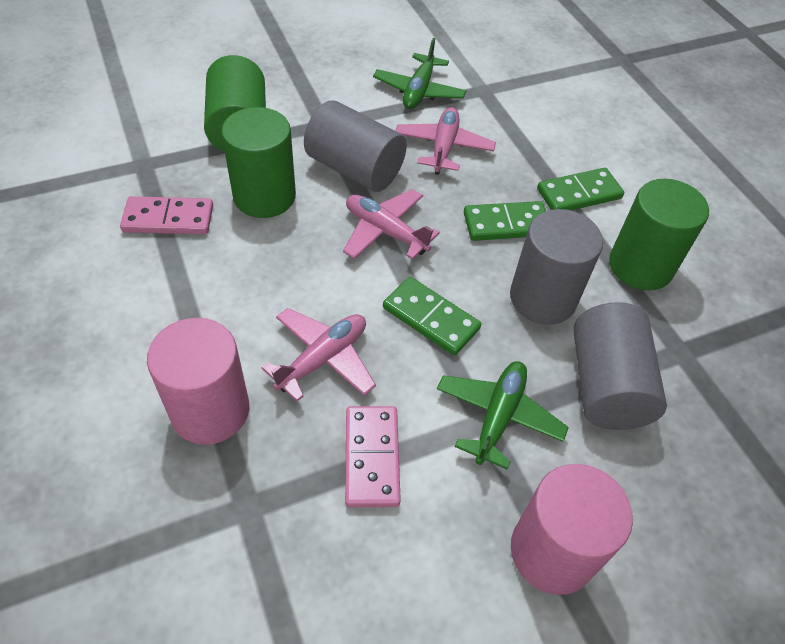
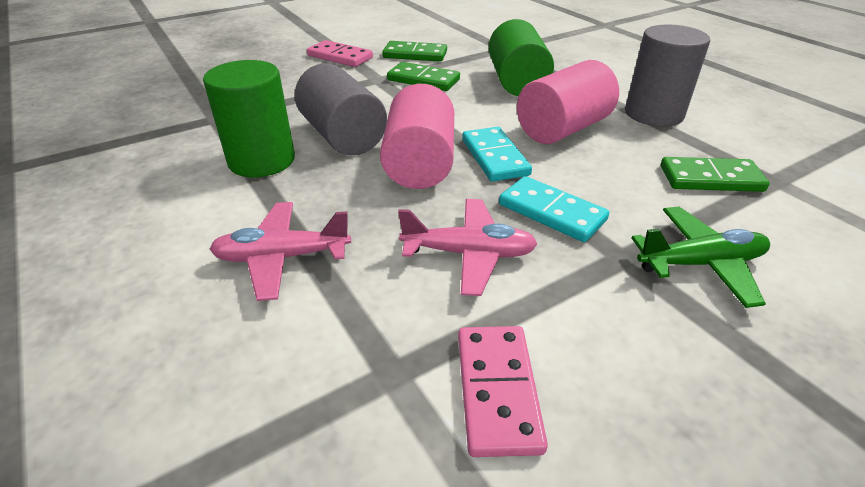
green cylinder: 3 -> 2
green plane: 2 -> 1
grey cylinder: 3 -> 2
pink plane: 3 -> 2
turquoise domino: 0 -> 2

